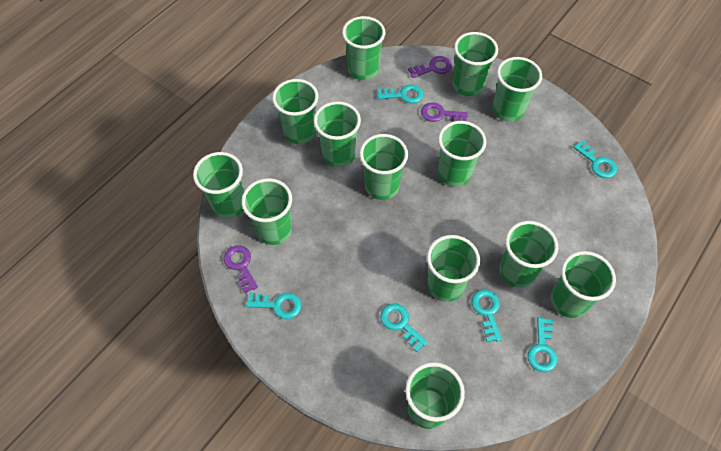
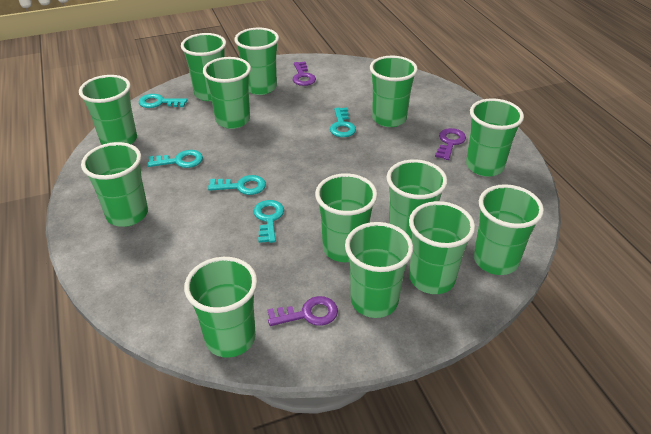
turquoise key: 6 -> 5

